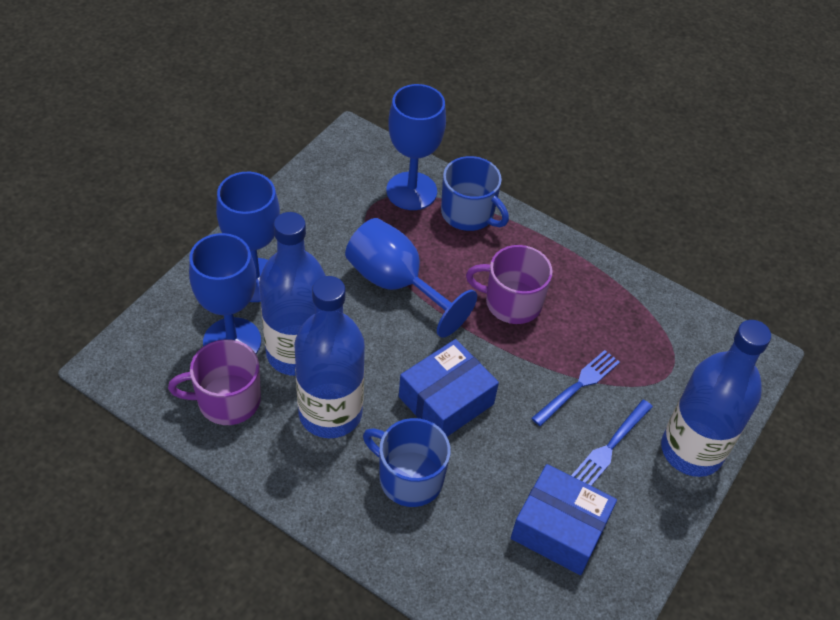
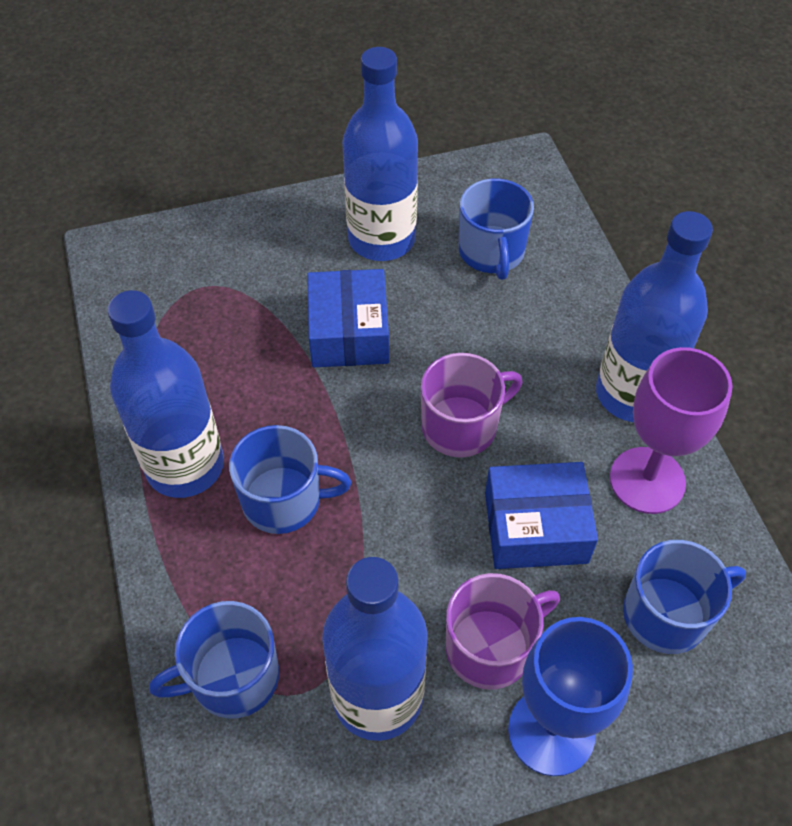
blue bottle: 3 -> 4
blue fork: 2 -> 0
blue goblet: 4 -> 1
blue mug: 2 -> 4
purple goblet: 0 -> 1

